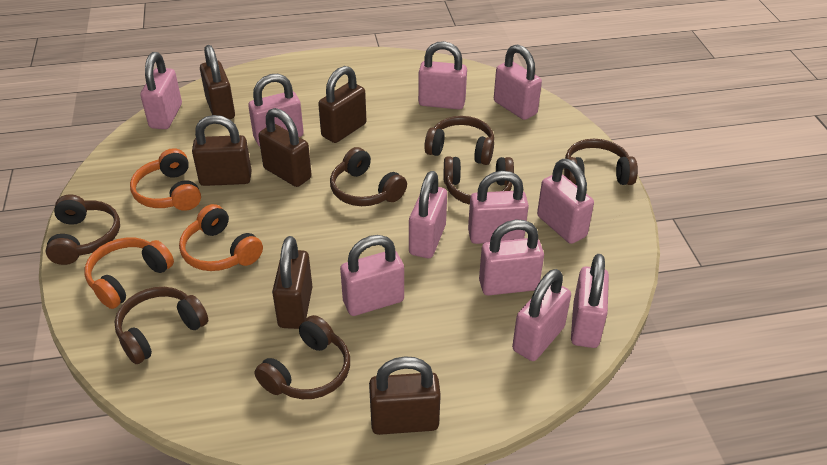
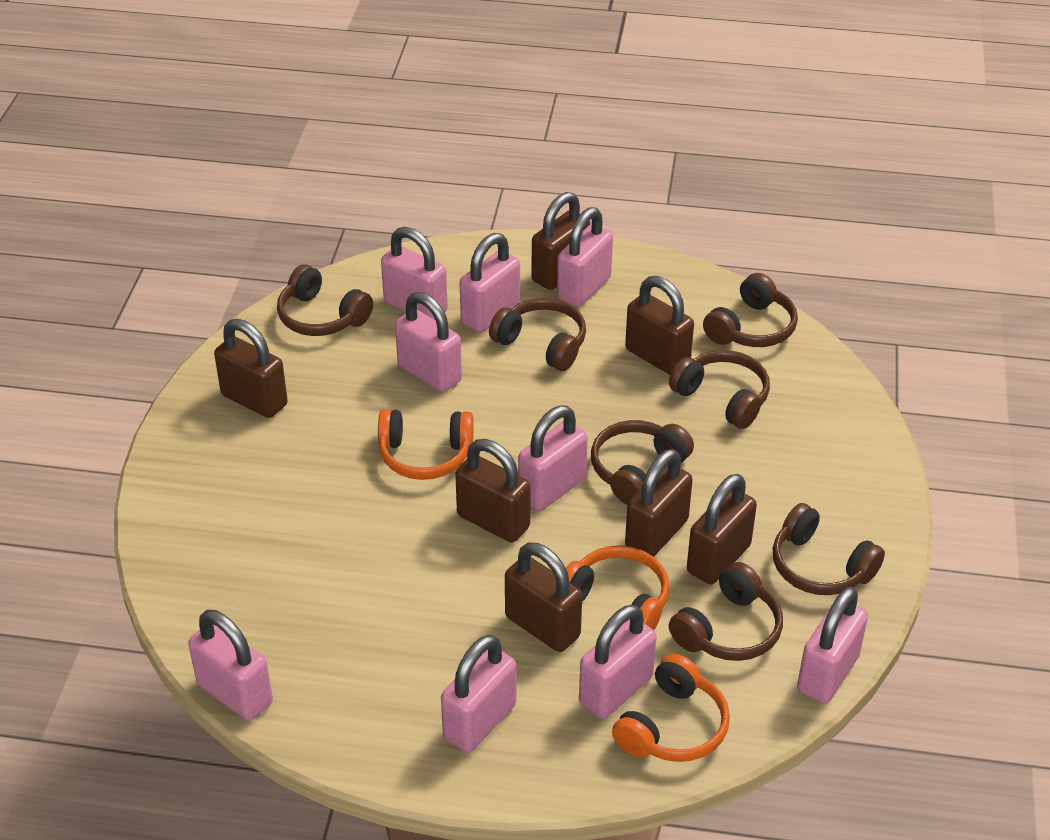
brown padlock: 6 -> 7
pink padlock: 11 -> 9

